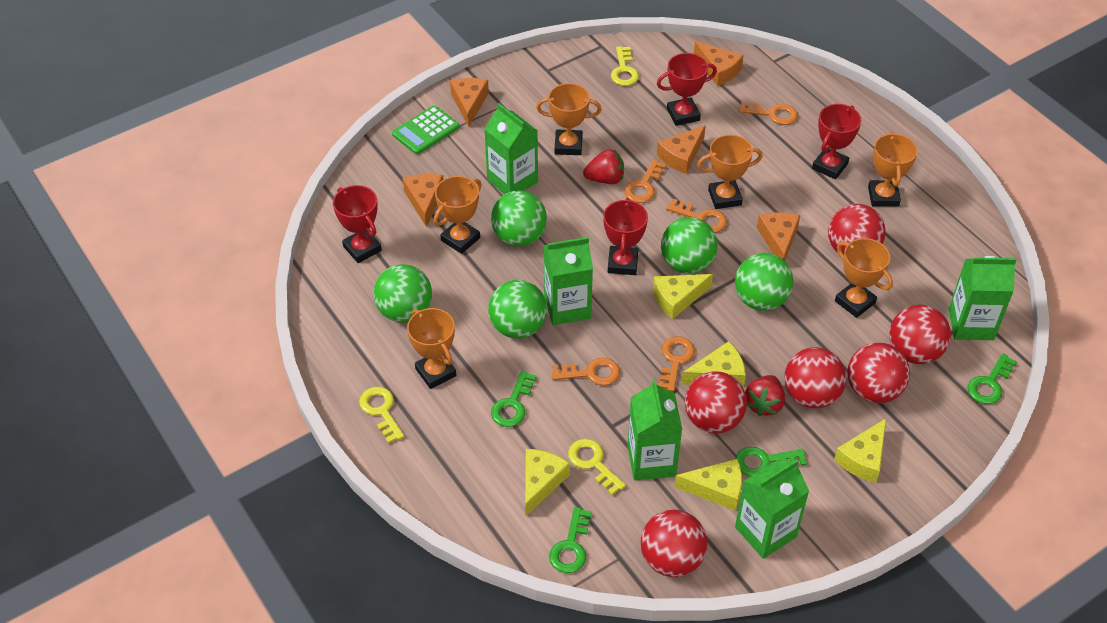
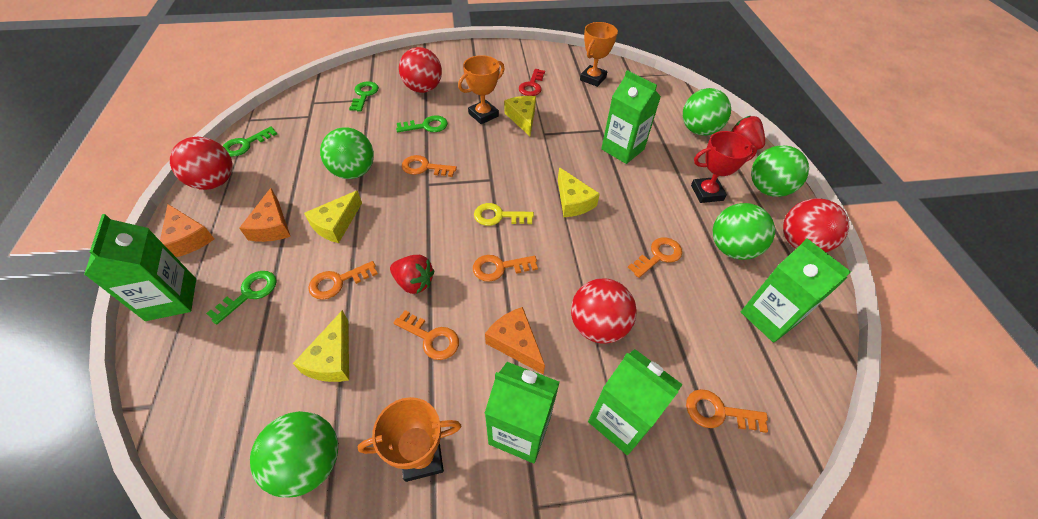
green calculator: 1 -> 0
orange cheese: 5 -> 3
orange key: 5 -> 6
orange trophy: 6 -> 3
red ball: 6 -> 4
red key: 0 -> 1
red trophy: 4 -> 1
yellow cheese: 5 -> 4
yellow key: 3 -> 1

